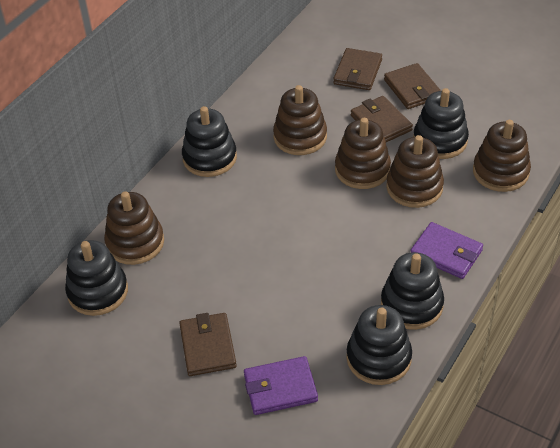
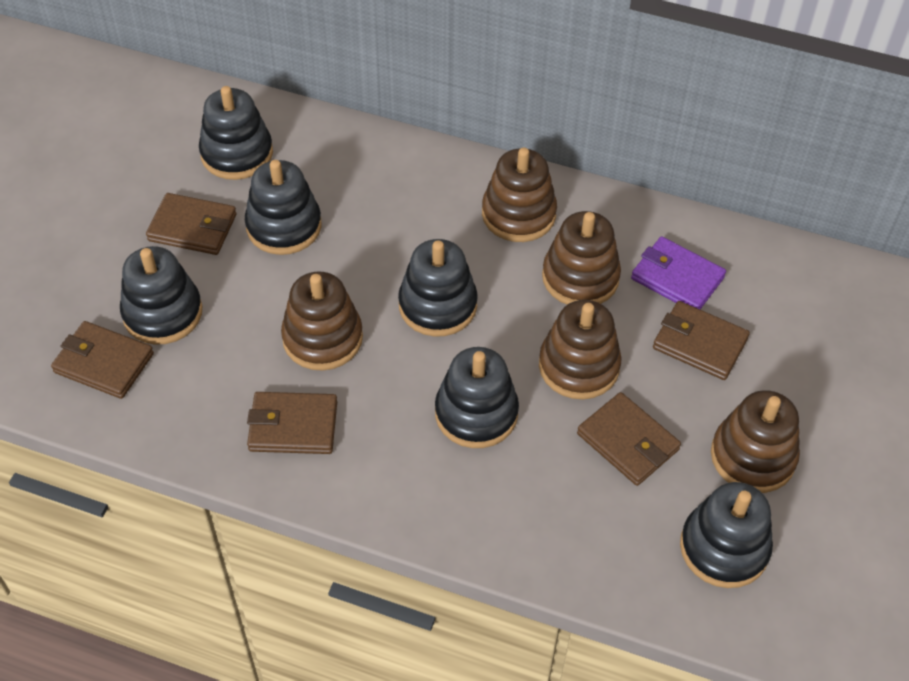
black stacking toy: 5 -> 6
brown wallet: 4 -> 5
purple wallet: 2 -> 1

